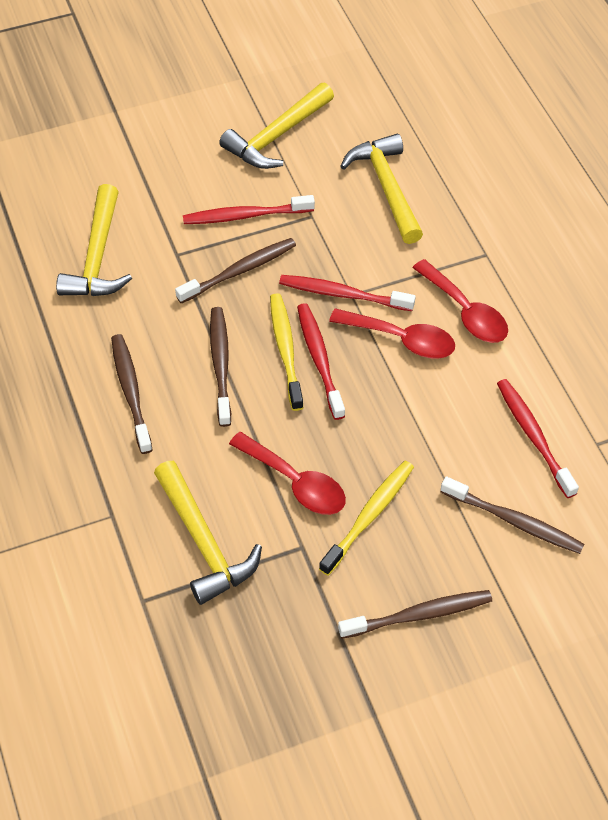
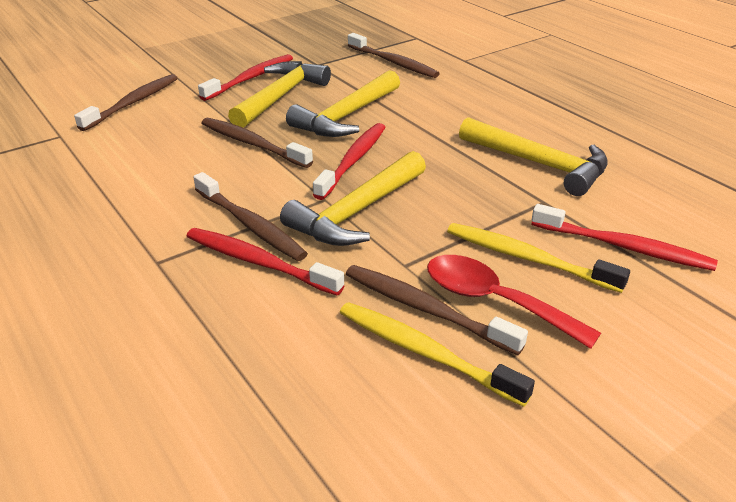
red spoon: 3 -> 1

